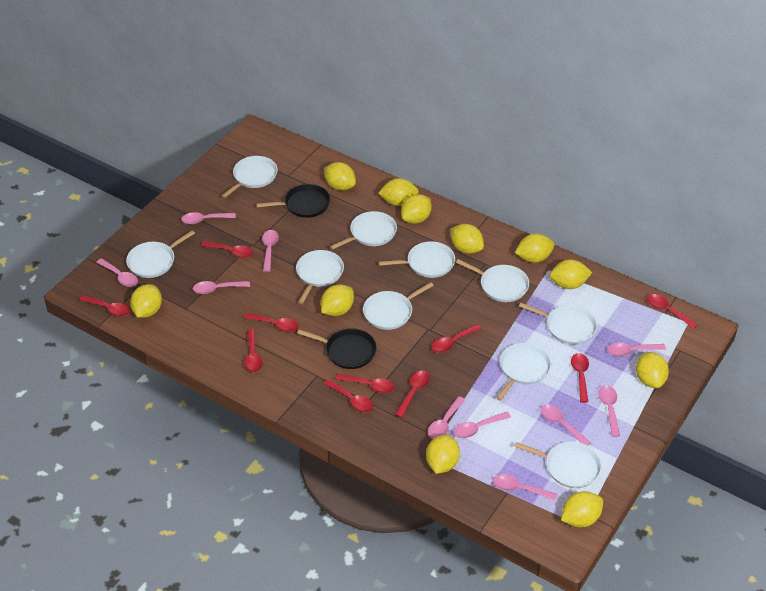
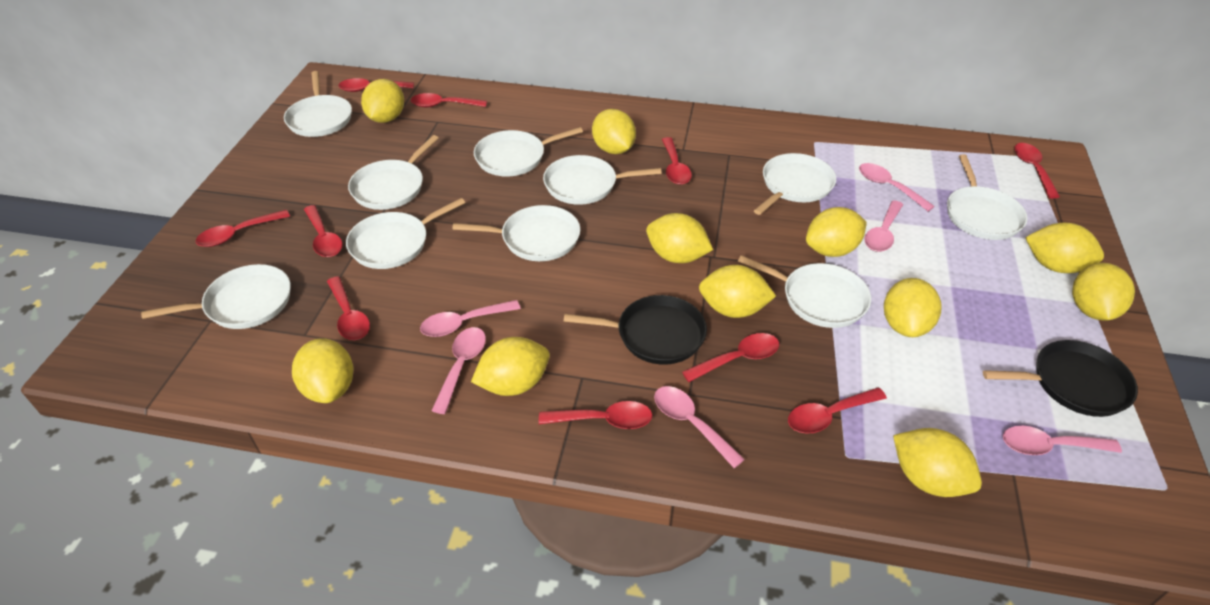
pink spoon: 10 -> 6

